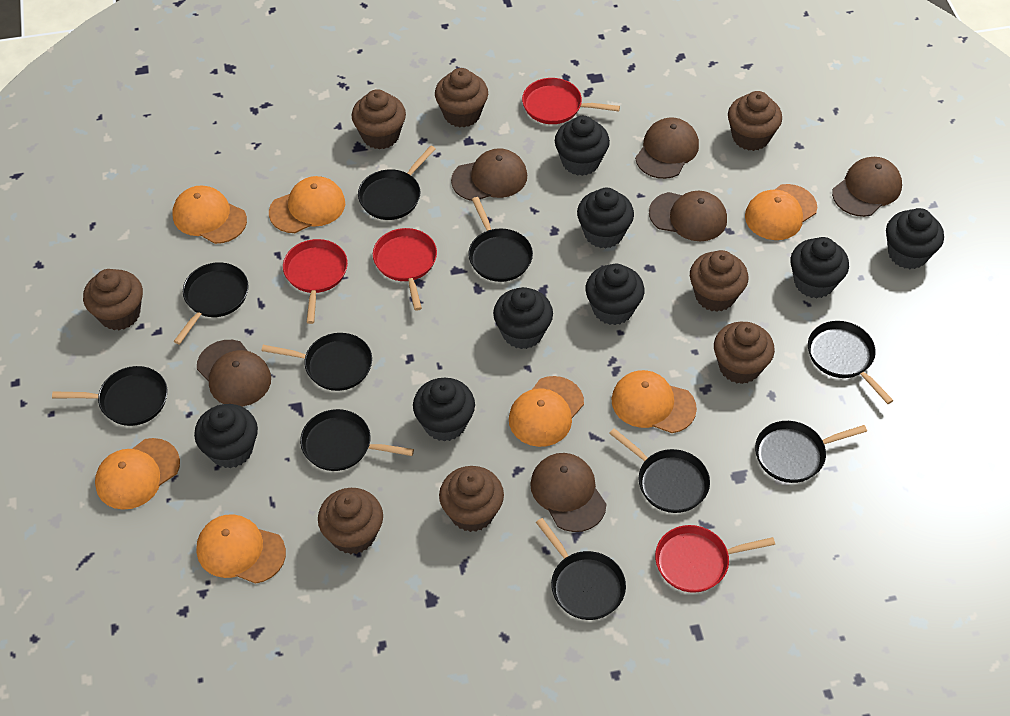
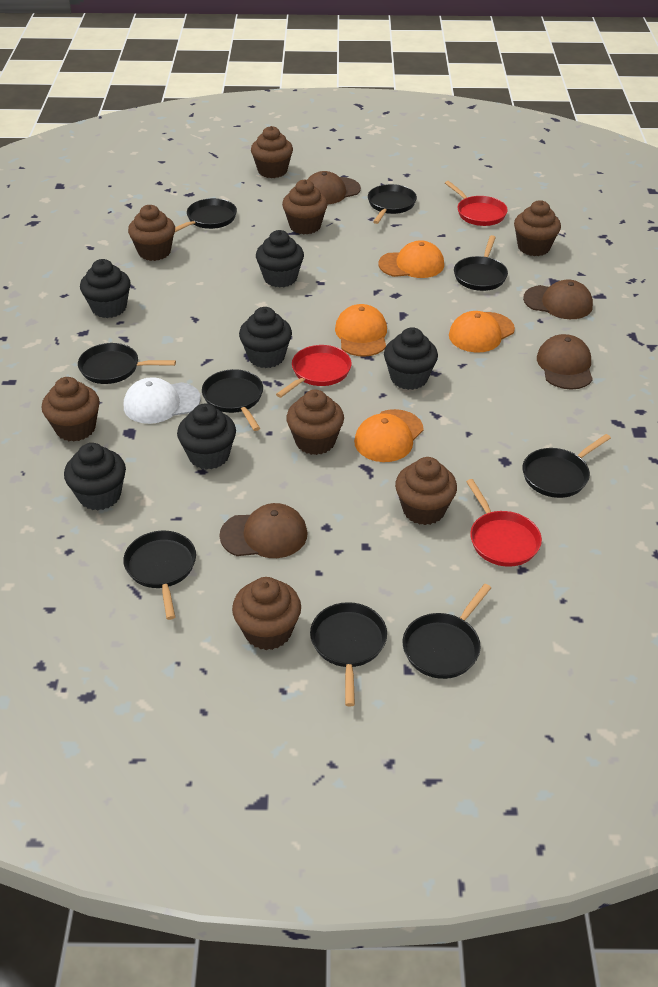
black cupcake: 8 -> 6
black pan: 10 -> 9
brown cap: 6 -> 4
orange cap: 7 -> 4
red pan: 4 -> 3
white cap: 0 -> 1

